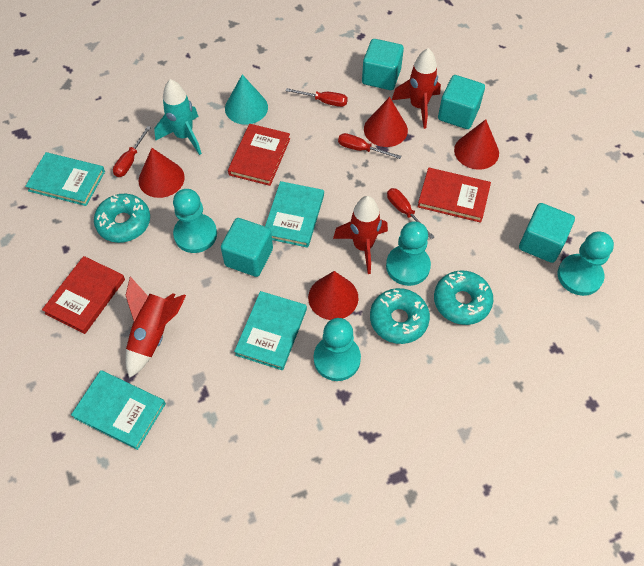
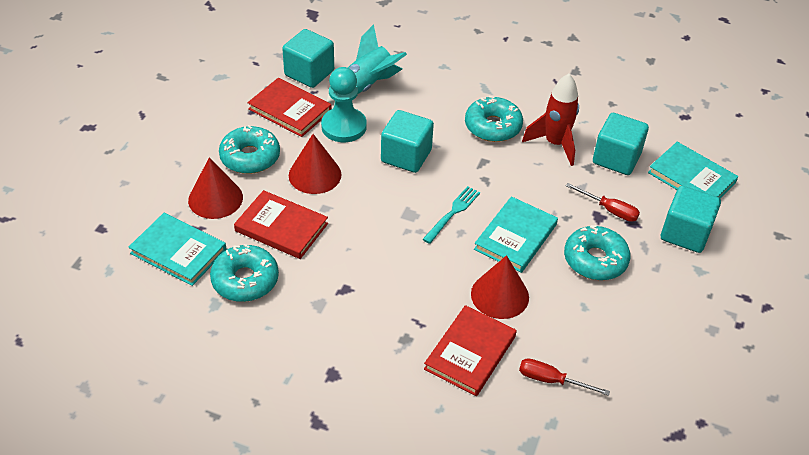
red cone: 4 -> 3
red rocket: 3 -> 1
red screwdriver: 4 -> 2
turquoise book: 4 -> 3
turquoise cone: 1 -> 0
turquoise donut: 3 -> 4
turquoise fork: 0 -> 1
turquoise pawn: 4 -> 1

